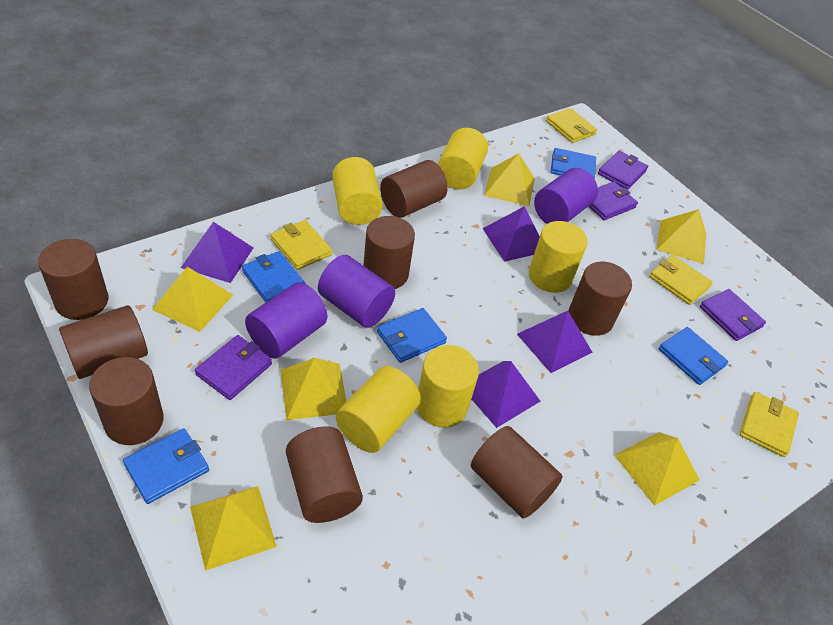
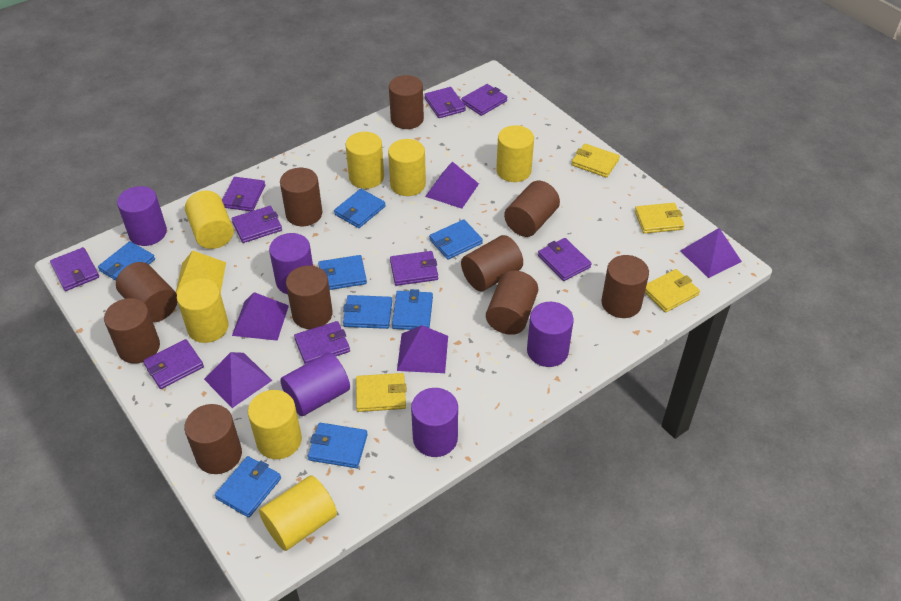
blue wallet: 5 -> 8
brown cylinder: 8 -> 10
purple cylinder: 3 -> 5
purple pyramid: 4 -> 5
purple wallet: 4 -> 9
yellow cylinder: 5 -> 7
yellow pyramid: 6 -> 1

